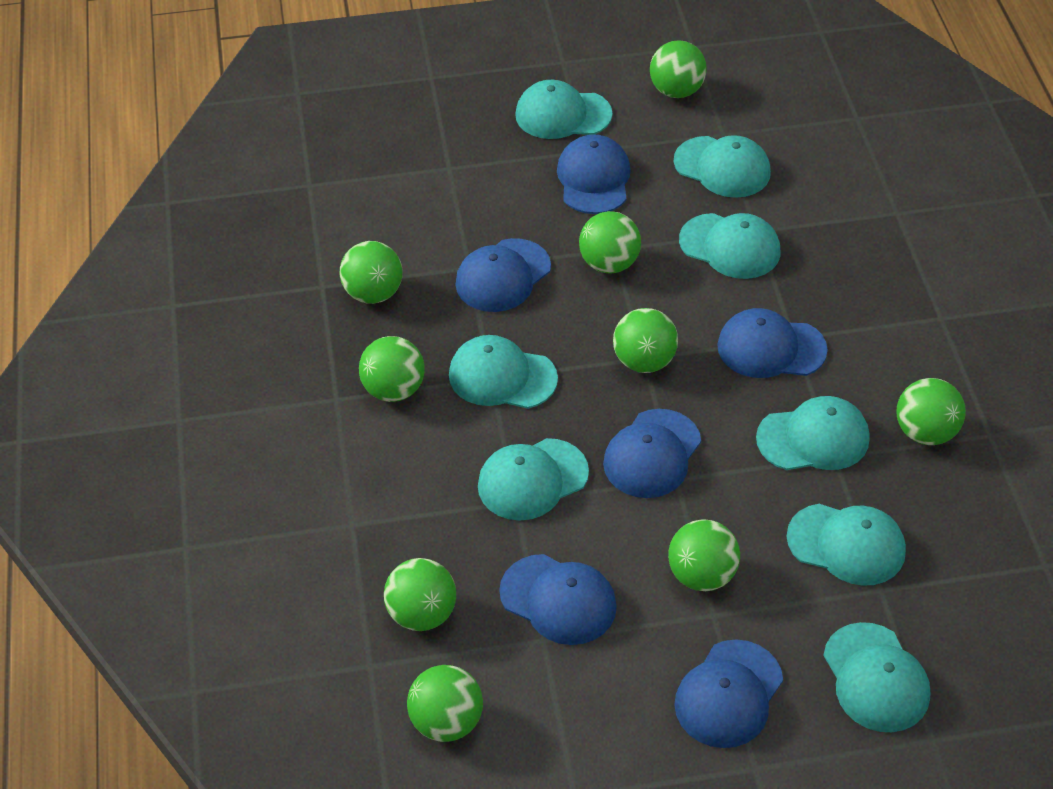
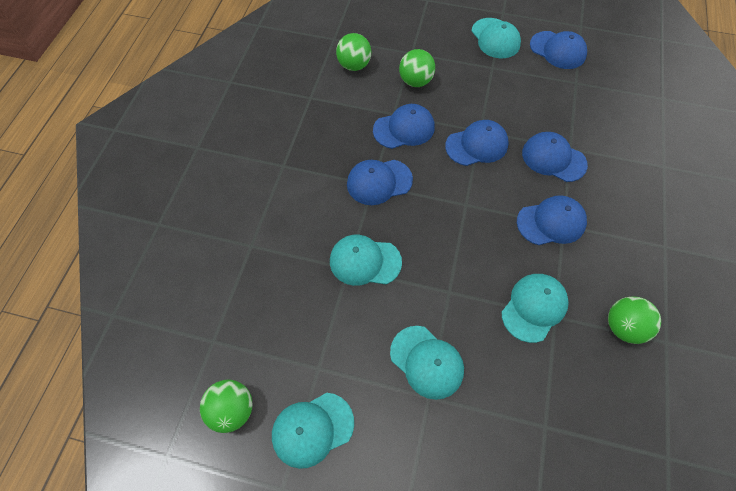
green ball: 9 -> 4
turquoise cap: 8 -> 5

